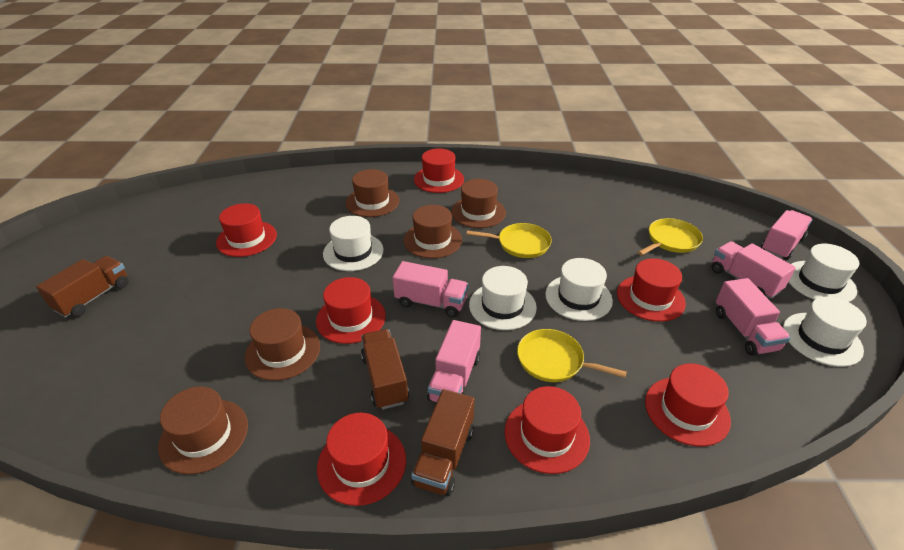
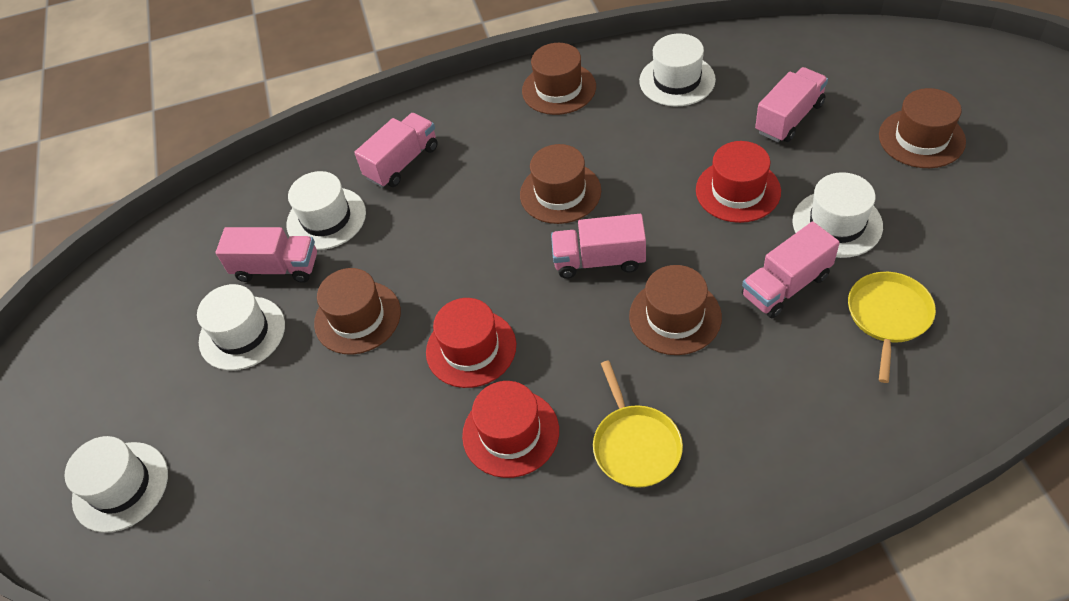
brown truck: 3 -> 0
red hat: 7 -> 3
yellow pan: 3 -> 2

